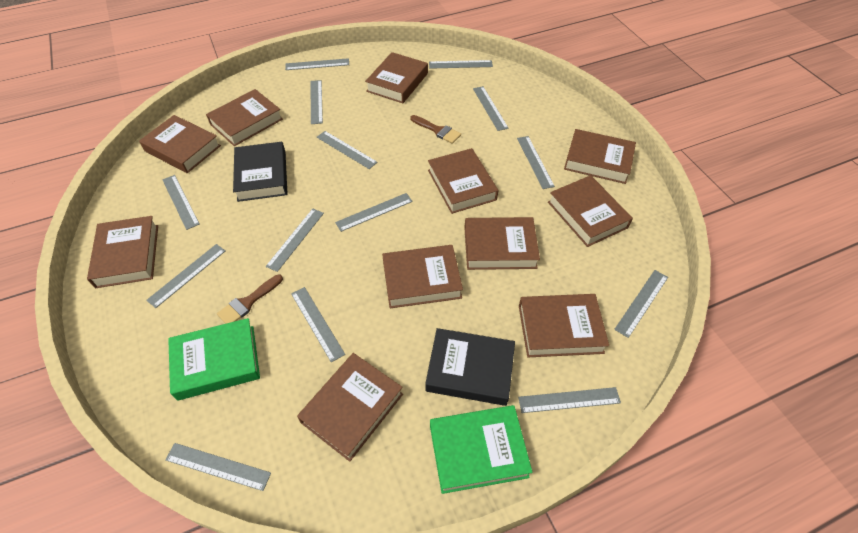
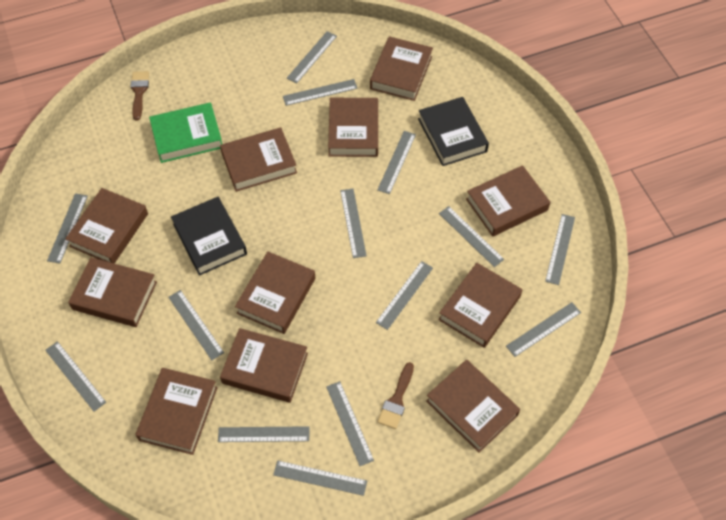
green book: 2 -> 1

